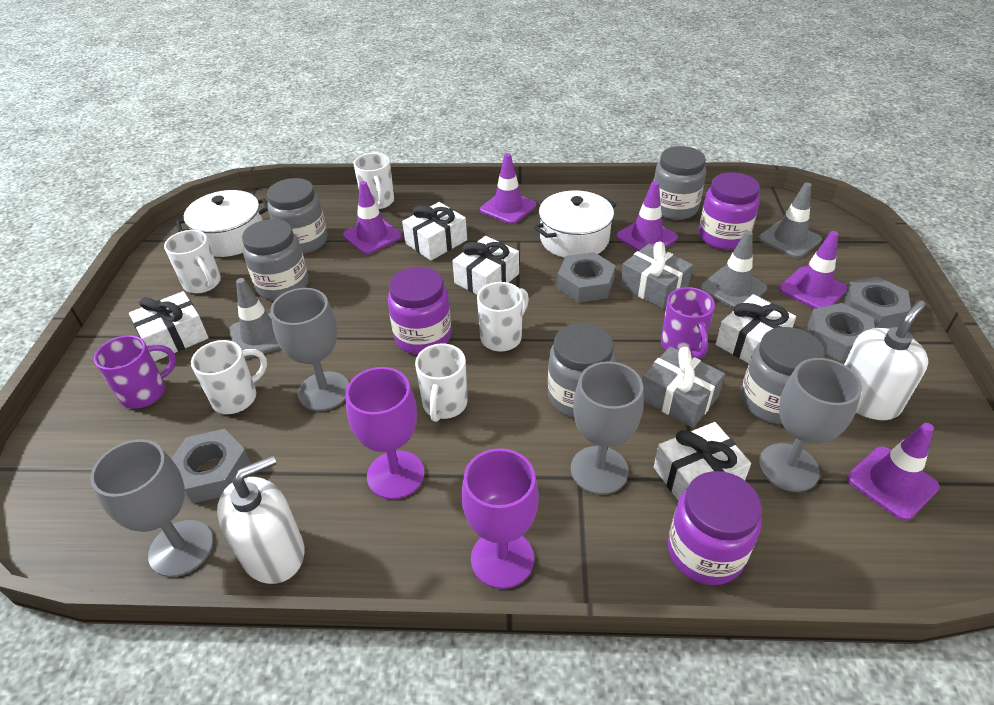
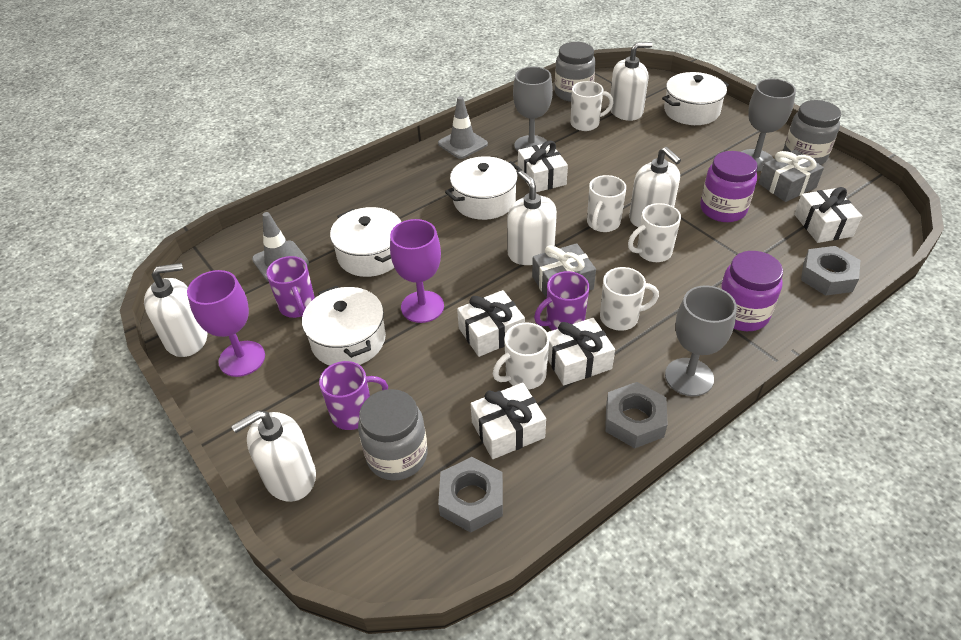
grey goblet: 4 -> 3
grey jar: 5 -> 3
grey nut: 4 -> 3
grey traffic cone: 3 -> 2
purple jar: 3 -> 2
purple mug: 2 -> 3
purple traffic cone: 5 -> 0
white pot: 2 -> 4
white soap dispenser: 2 -> 5

